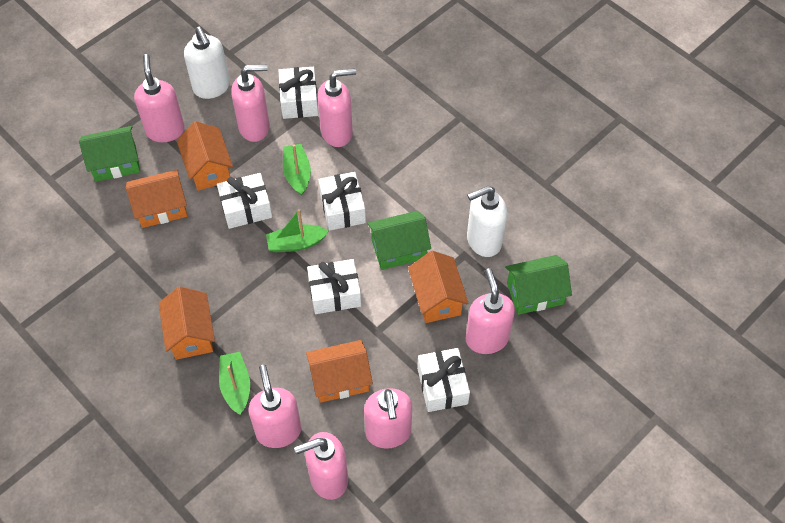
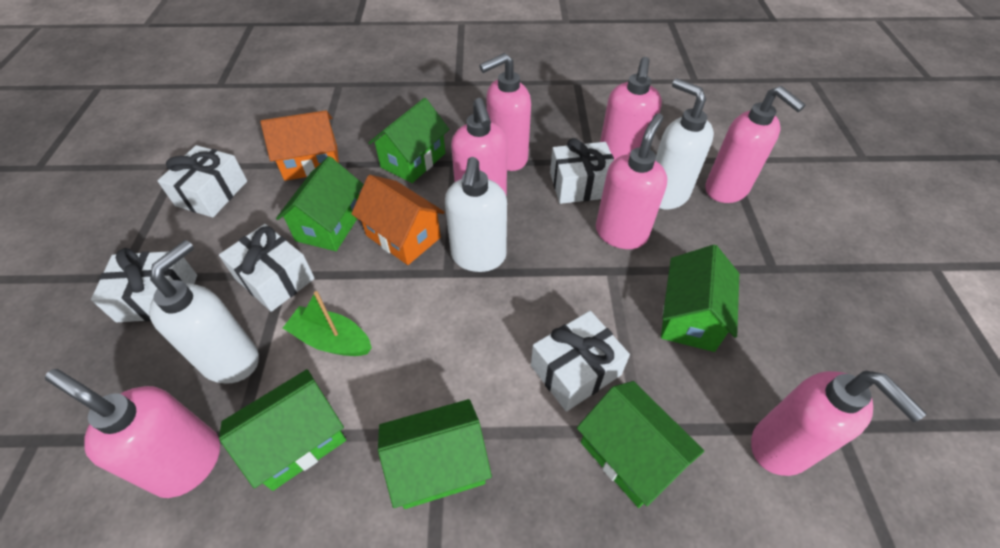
green boat: 3 -> 1
green house: 3 -> 6
orange house: 5 -> 2
white soap dispenser: 2 -> 3

